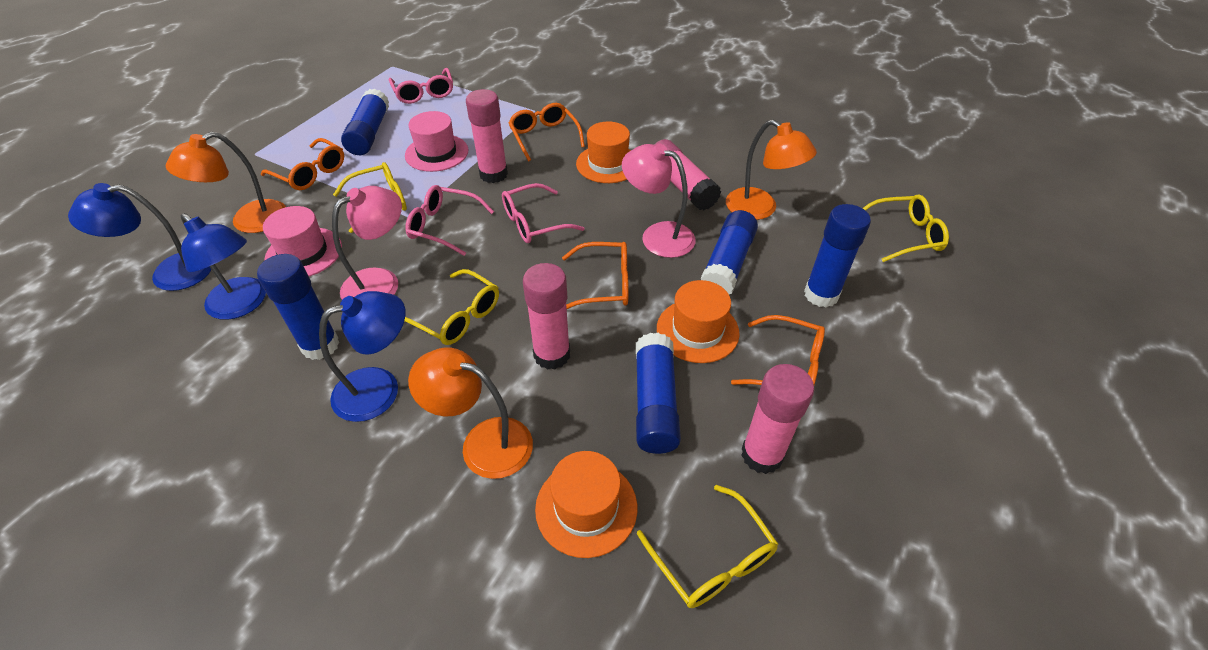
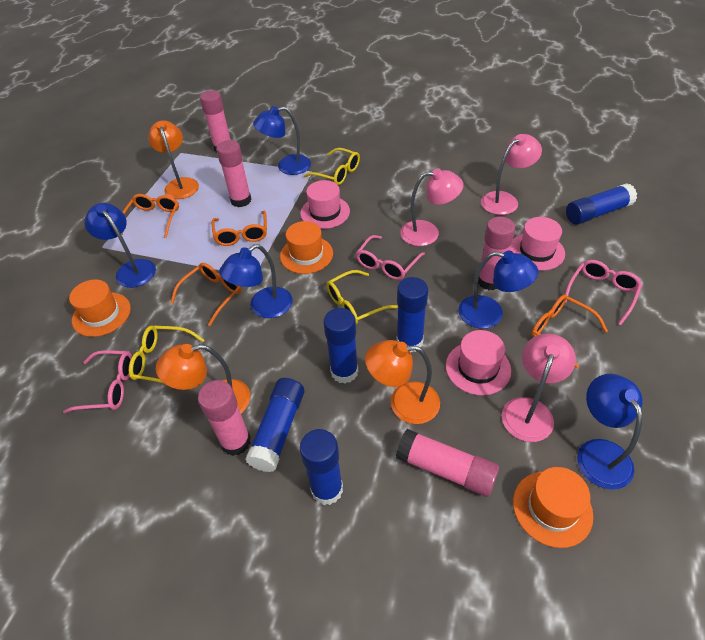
blue lamp: 3 -> 5
pink glue stick: 4 -> 5
pink hat: 2 -> 3
pink lamp: 2 -> 3
yellow glasses: 4 -> 3

